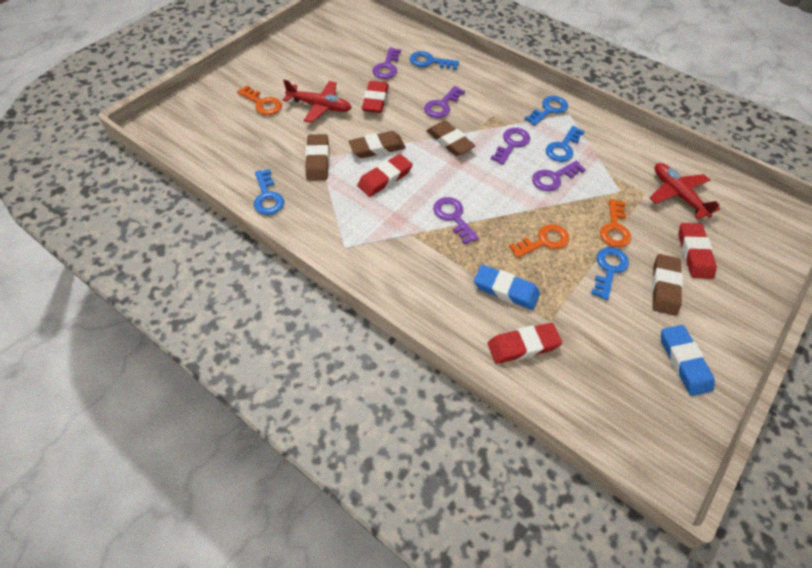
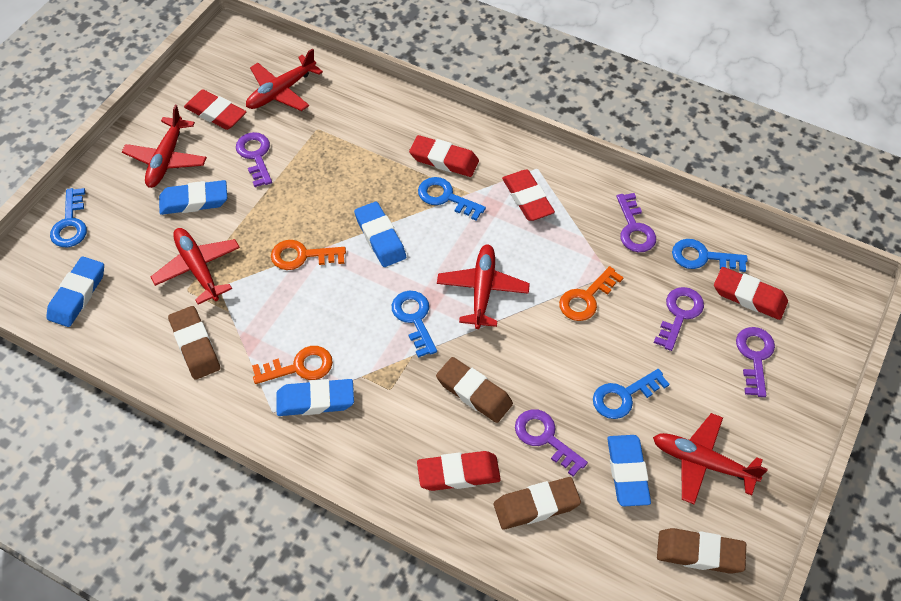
blue eraser: 2 -> 5
red eraser: 4 -> 5
red plane: 2 -> 5

